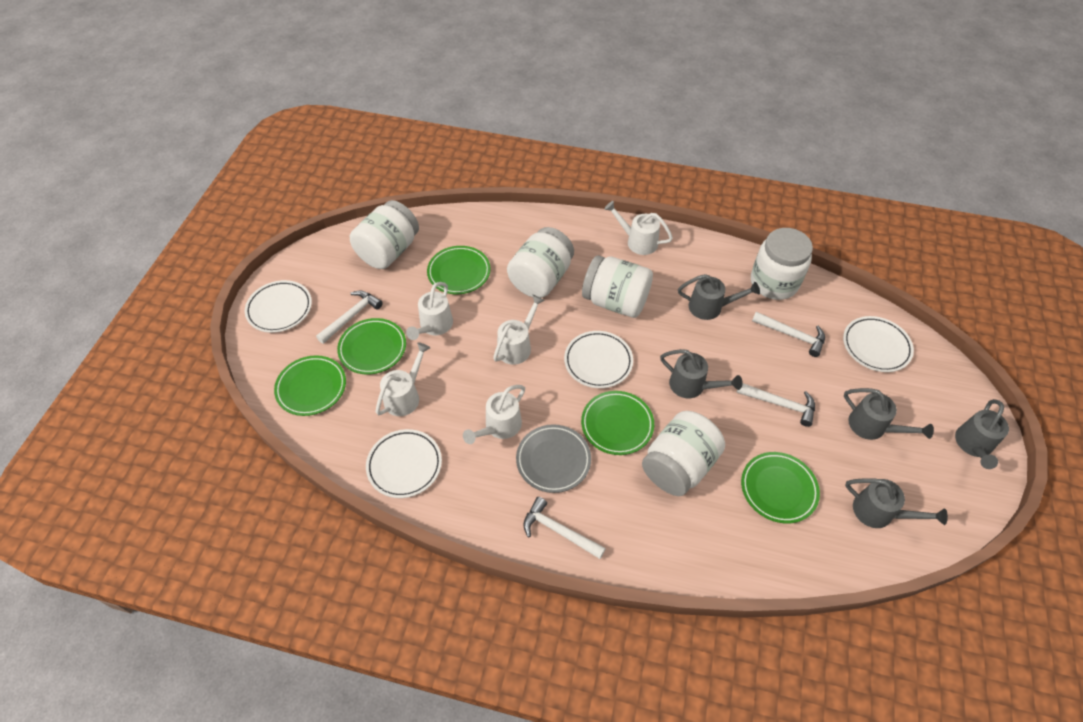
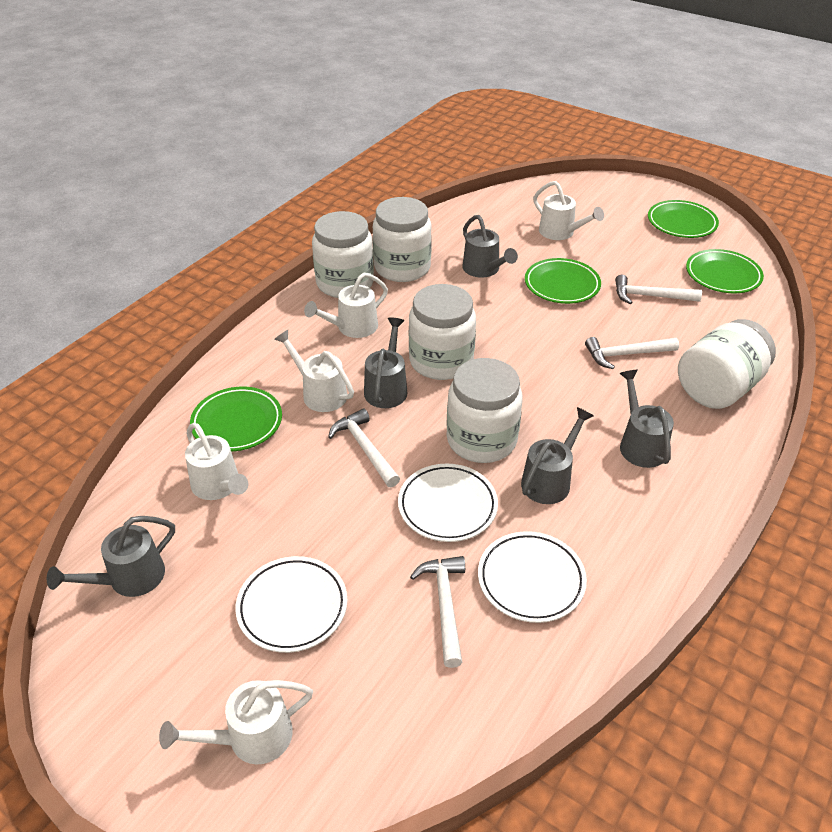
green plate: 5 -> 4
grey plate: 1 -> 0
white plate: 4 -> 3

